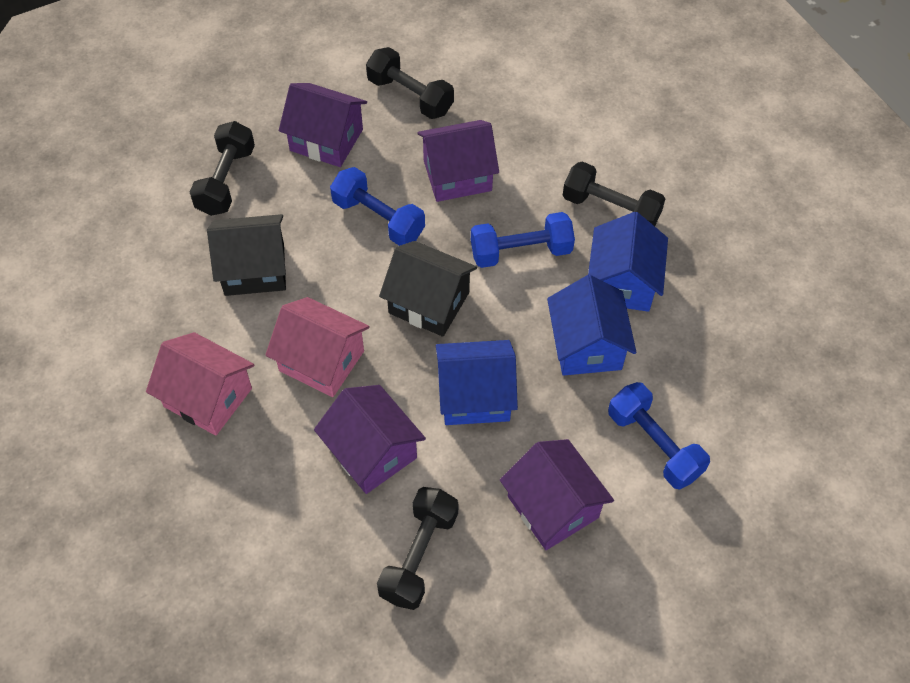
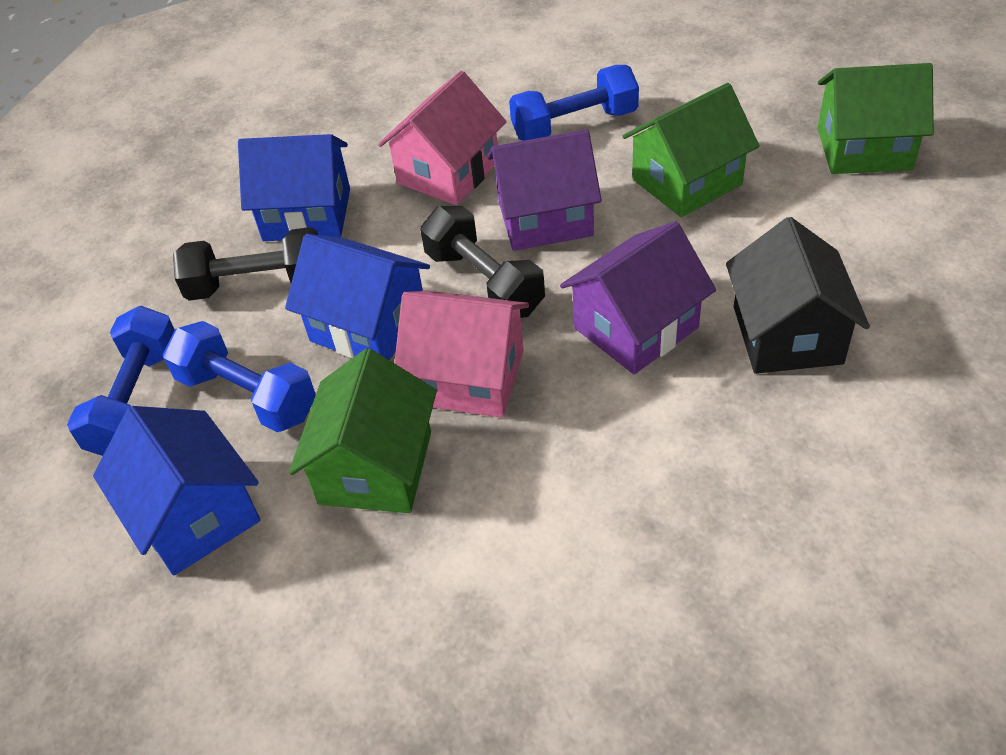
black dumbbell: 4 -> 2
black house: 2 -> 1
green house: 0 -> 3
purple house: 4 -> 2

